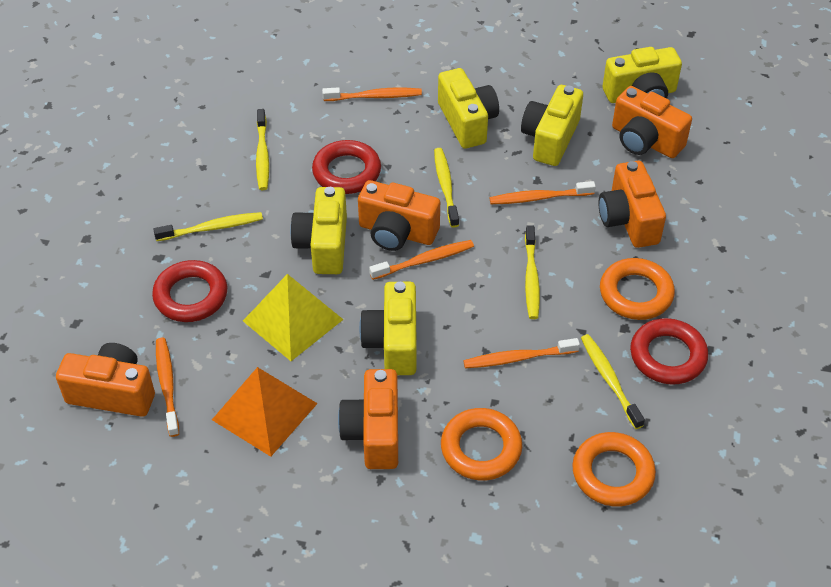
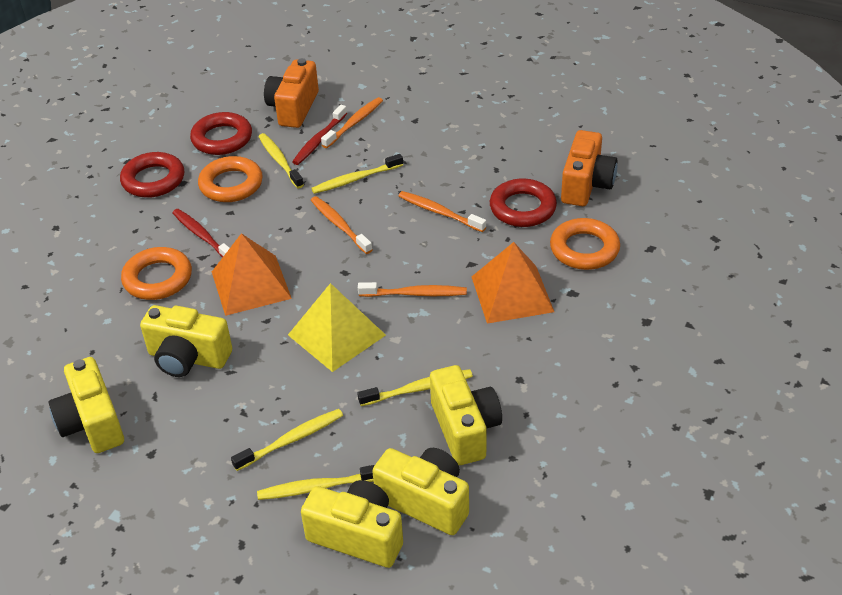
orange camera: 5 -> 2
orange pyramid: 1 -> 2
orange toothbrush: 5 -> 4
red toothbrush: 0 -> 2

